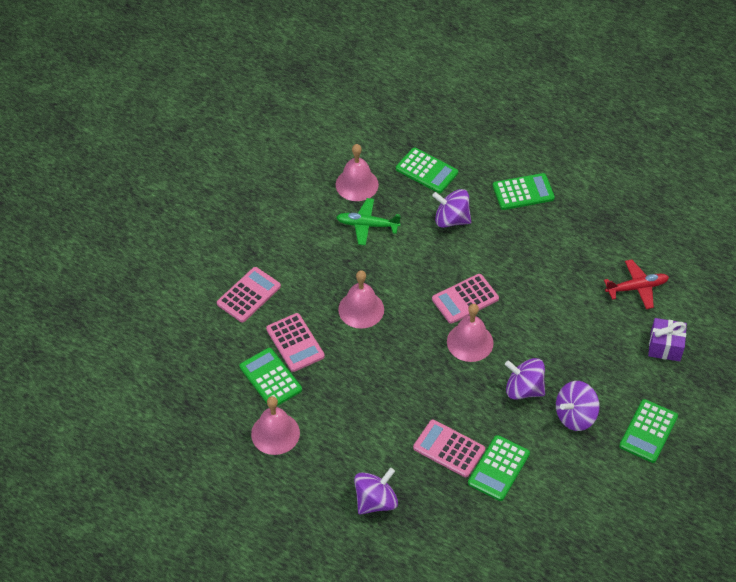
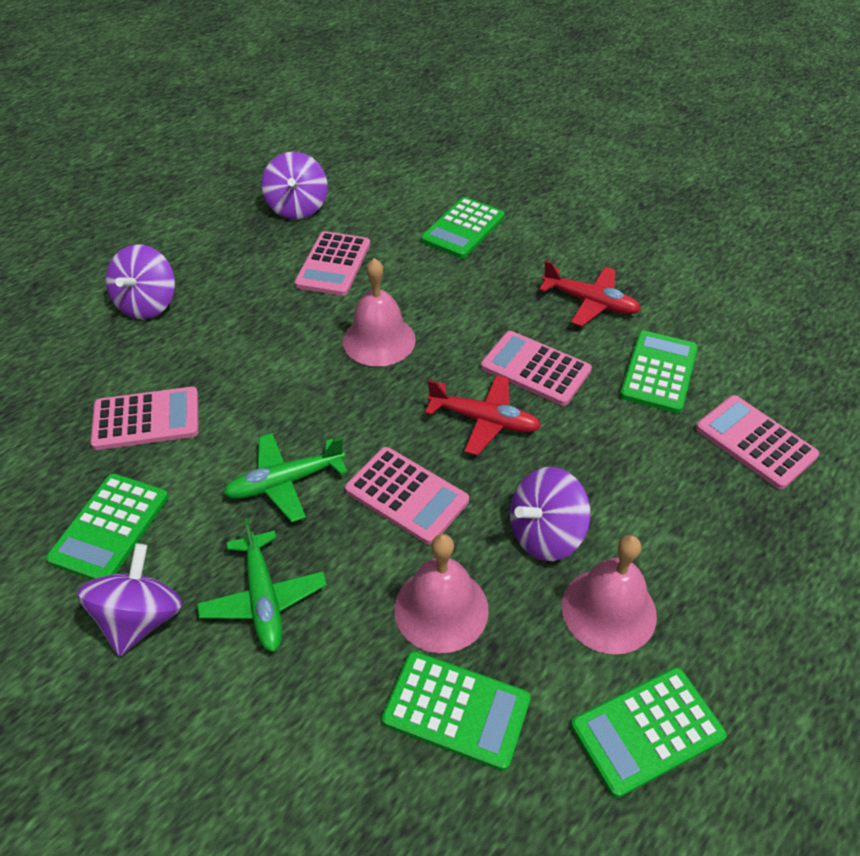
green plane: 1 -> 2
pink bell: 4 -> 3
pink calculator: 4 -> 5
purple gift: 1 -> 0
red plane: 1 -> 2

